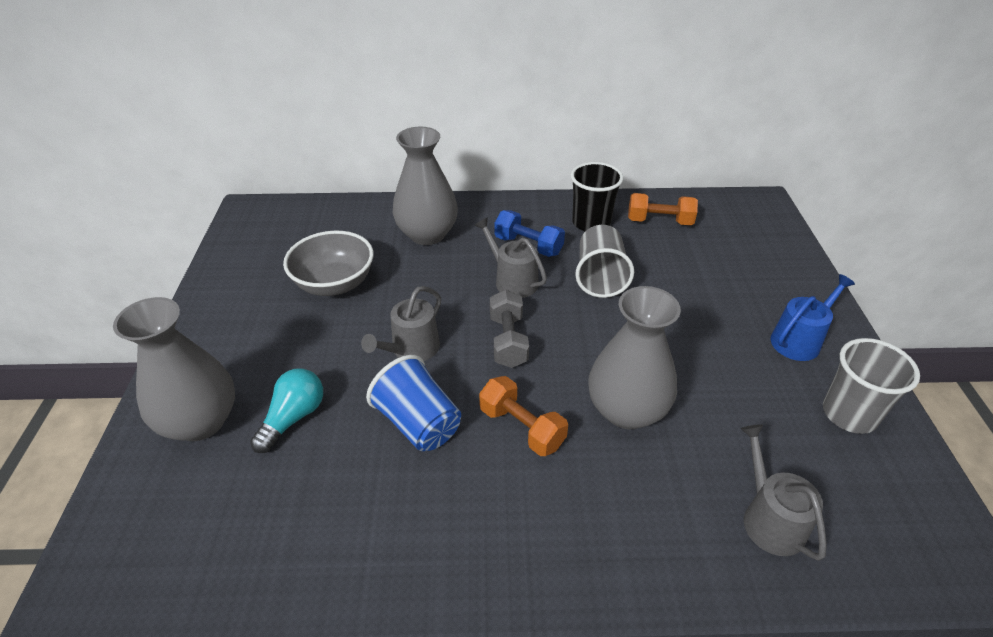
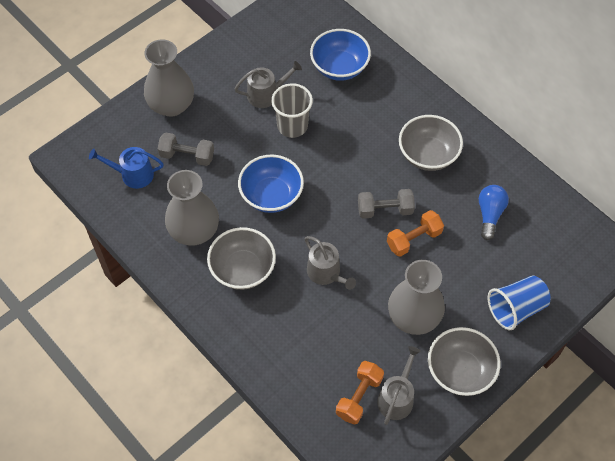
black cup: 1 -> 0
blue bowl: 0 -> 2
blue dumbbell: 1 -> 0
blue light bulb: 0 -> 1
grey bowl: 1 -> 3
grey cup: 2 -> 1
grey dumbbell: 1 -> 2
turquoise light bulb: 1 -> 0

